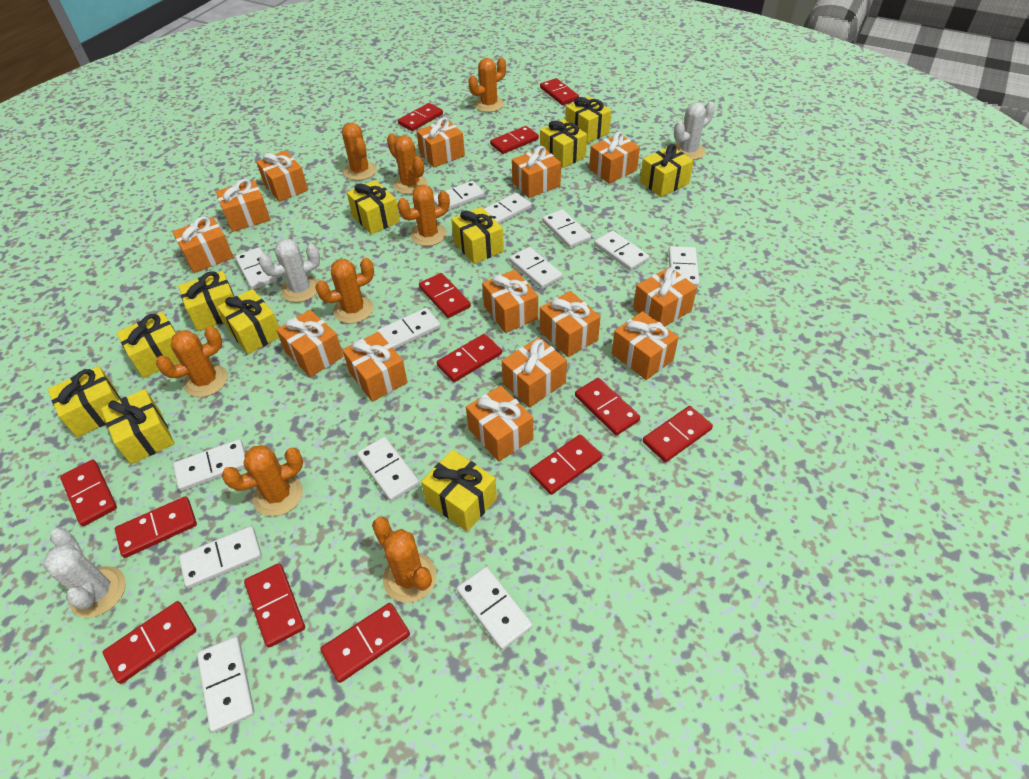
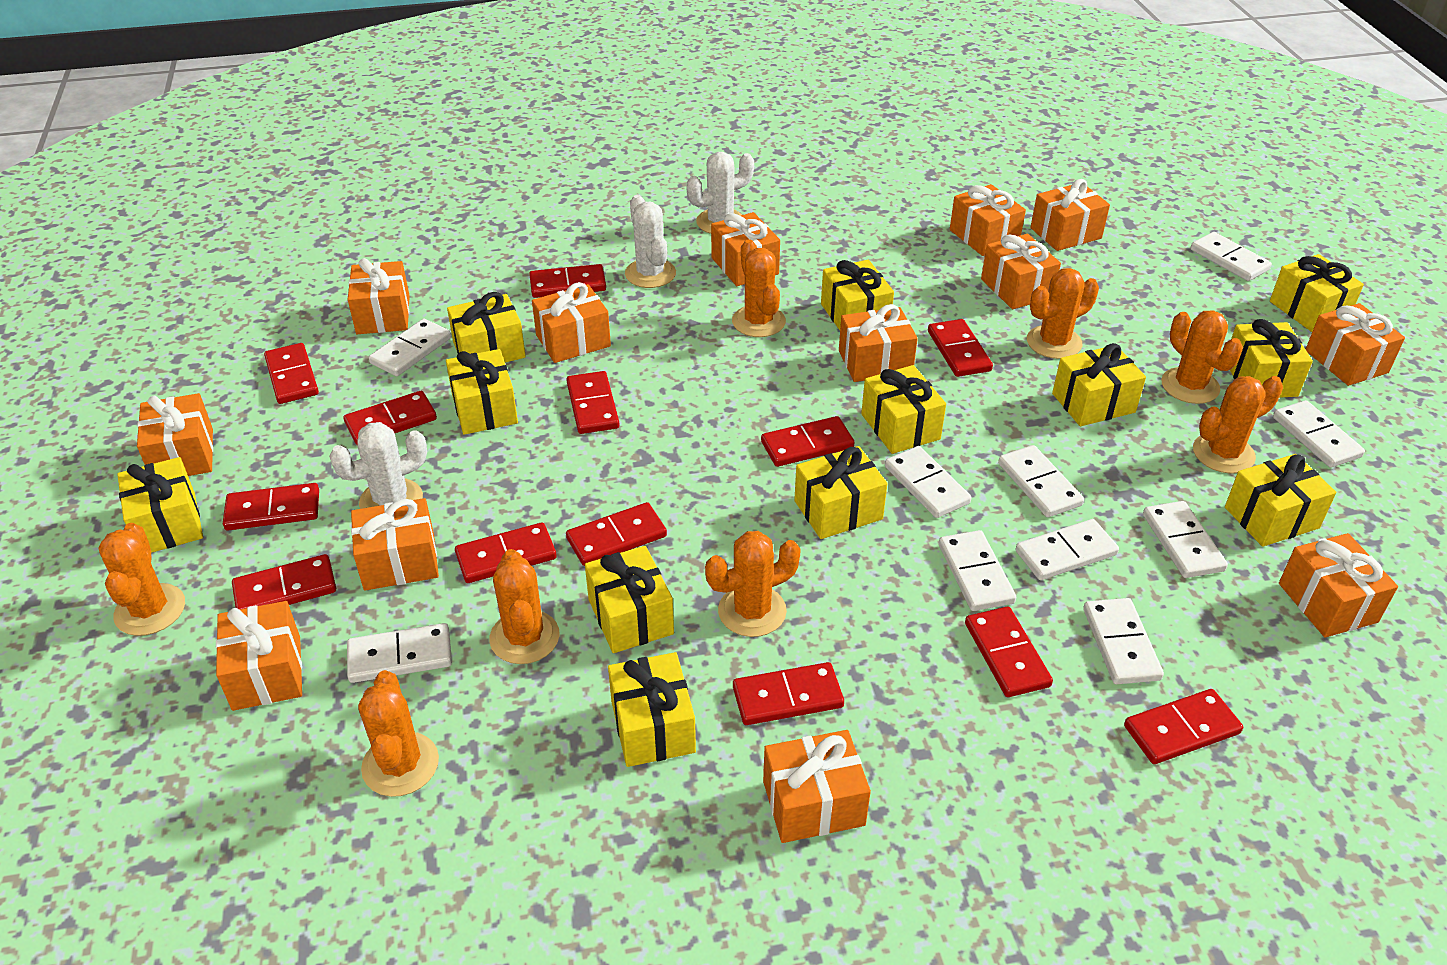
orange gift: 14 -> 13
white domino: 13 -> 10
yellow gift: 11 -> 12

